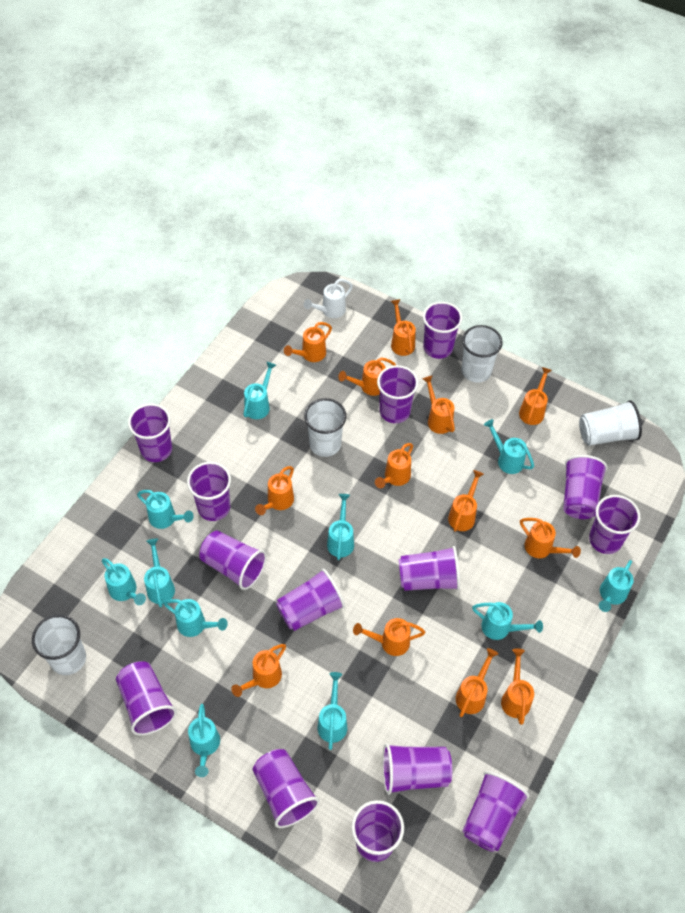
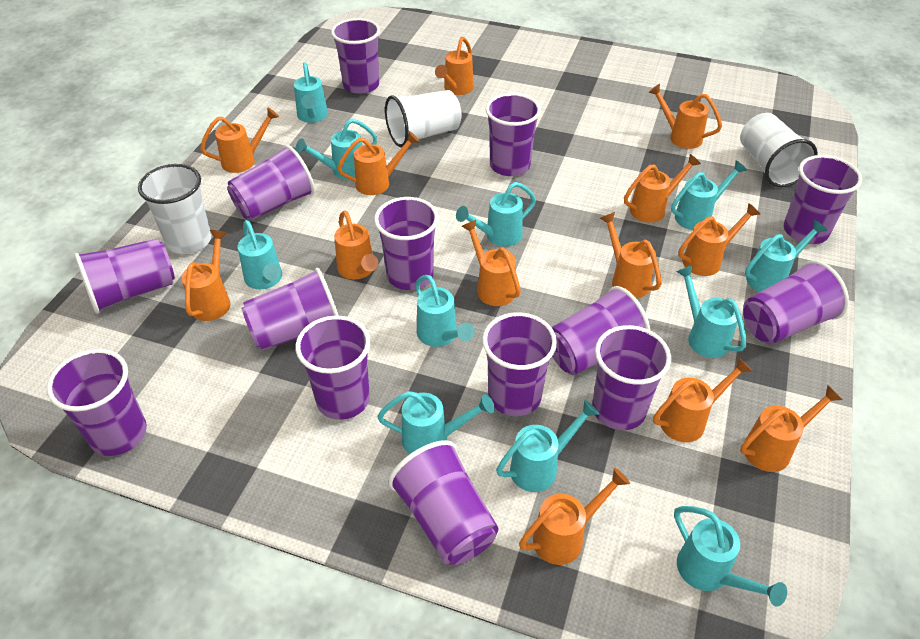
white cup: 4 -> 3
white watering can: 1 -> 0

